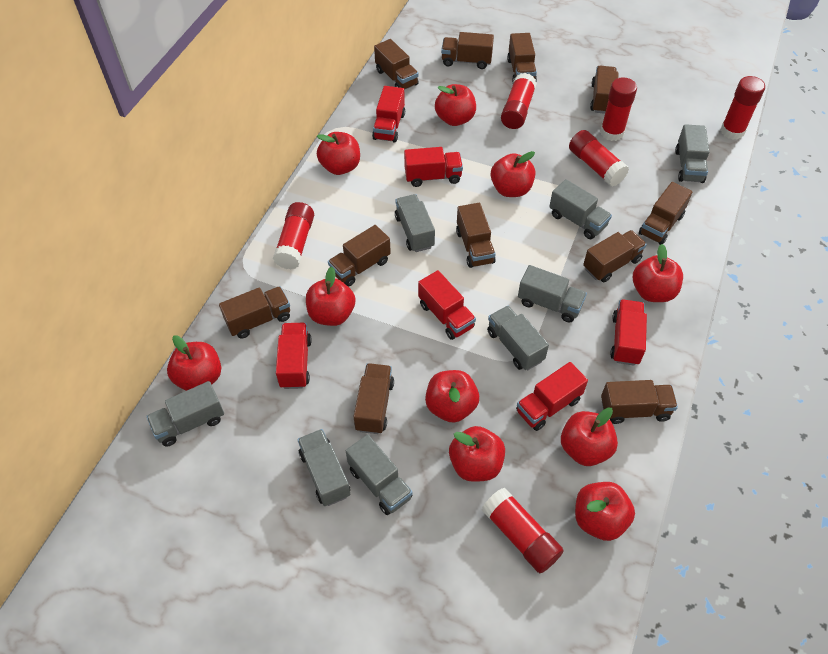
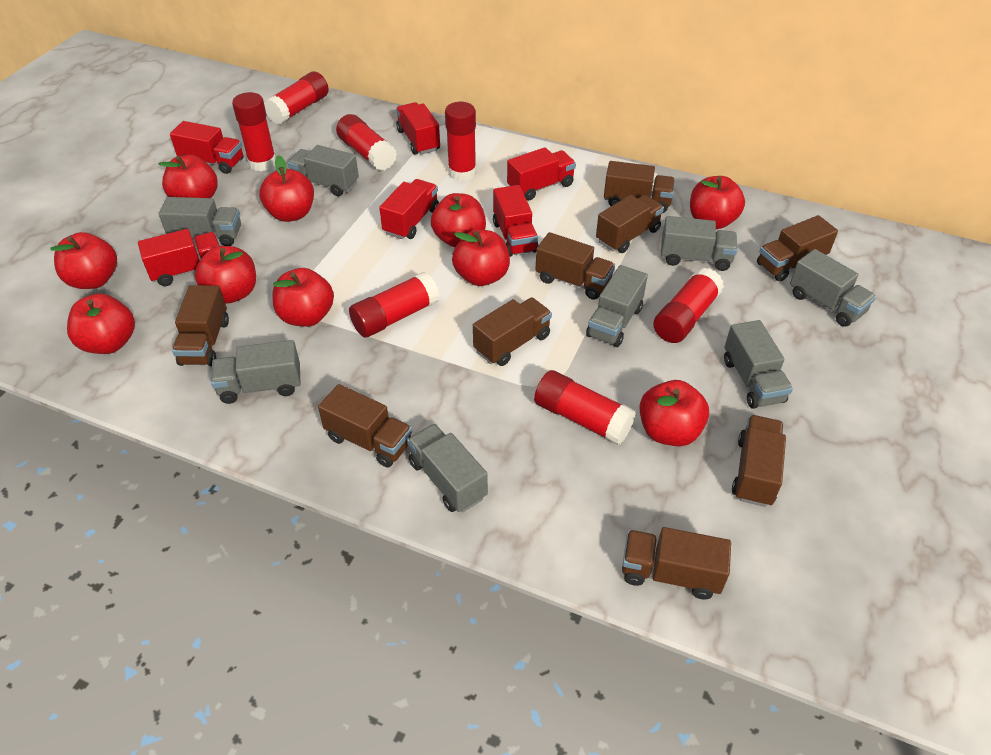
brown truck: 11 -> 9
red glue stick: 6 -> 7

